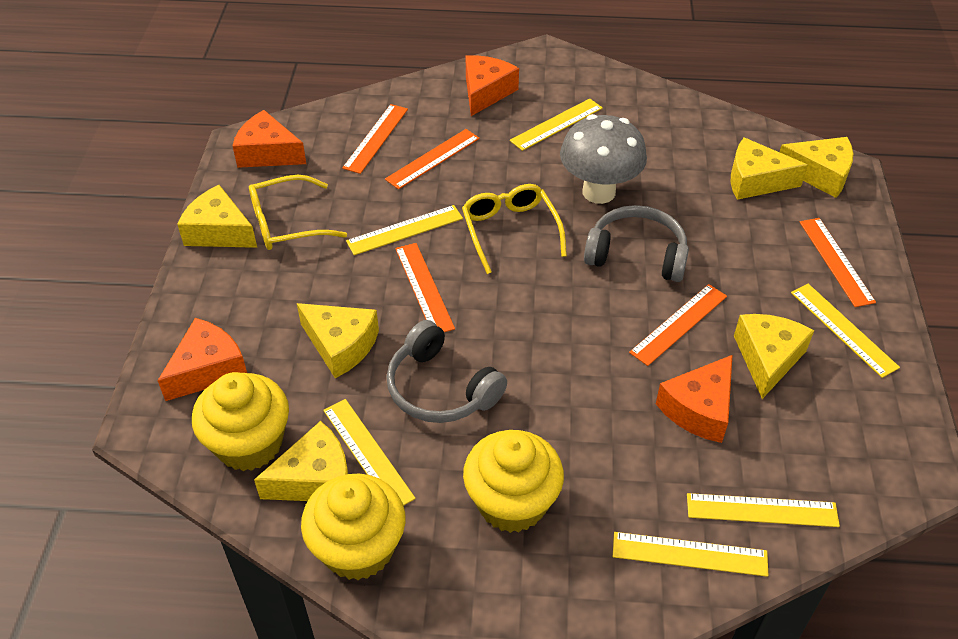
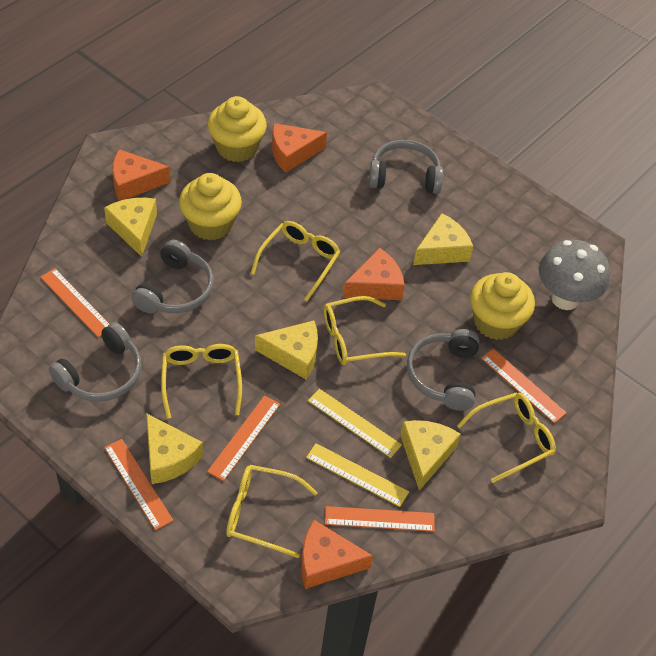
grey headphones: 2 -> 4
yellow cheese: 6 -> 5
yellow glasses: 2 -> 5
yellow ruler: 6 -> 2

